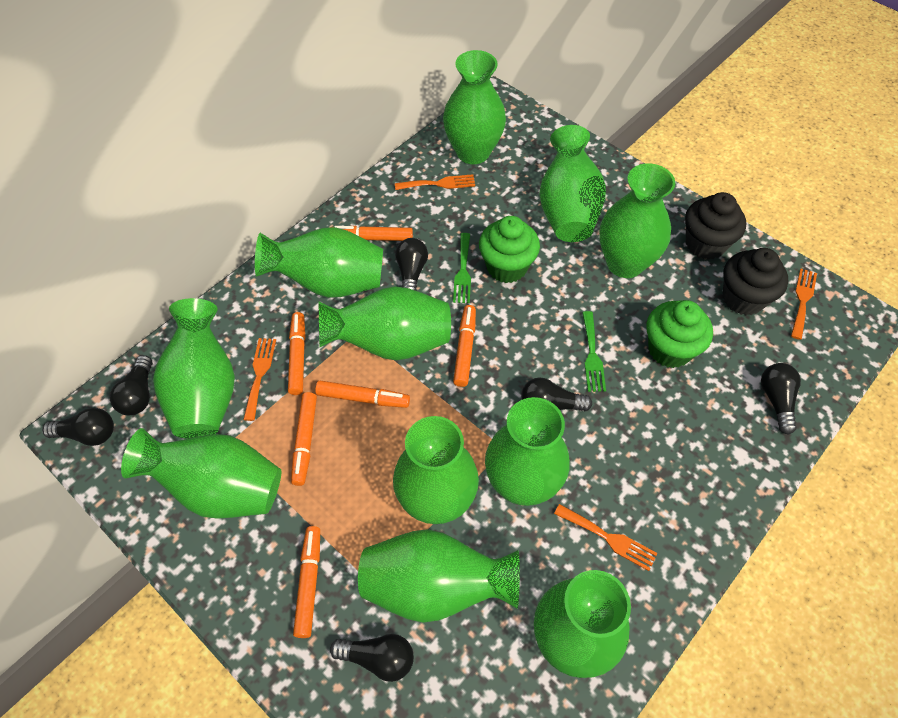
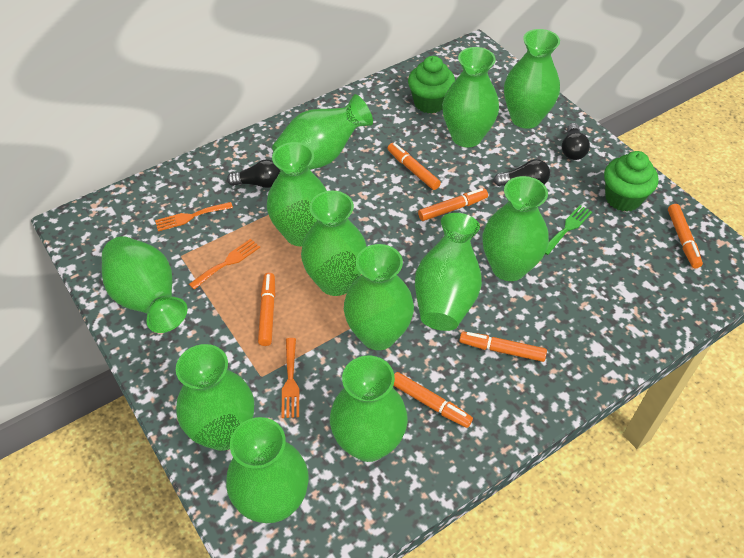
black cupcake: 2 -> 0
black light bulb: 6 -> 3
green fork: 2 -> 1
green vase: 11 -> 12
orange fork: 4 -> 3

